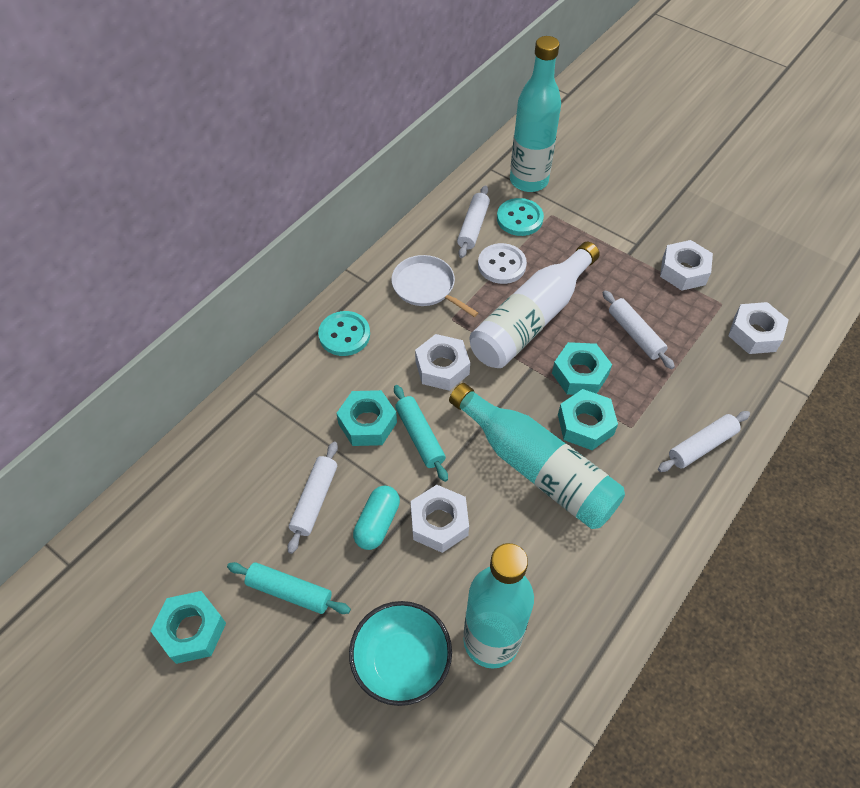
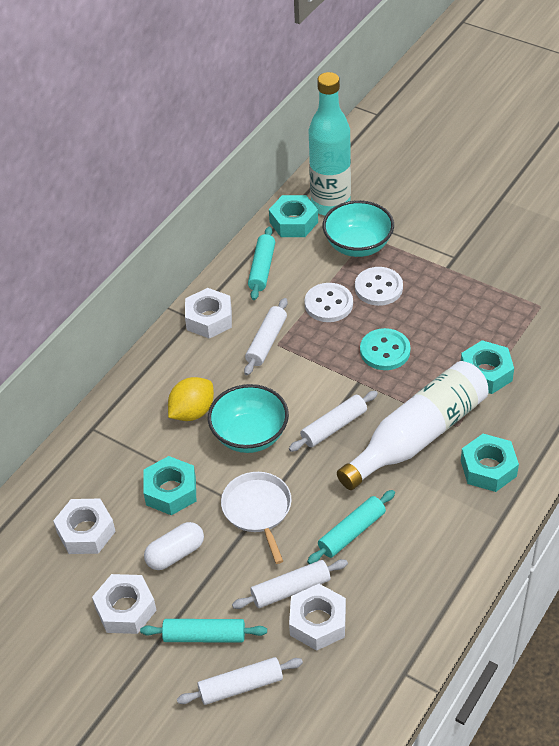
turquoise bottle: 3 -> 1
turquoise bowl: 1 -> 2
turquoise button: 2 -> 1
turquoise capsule: 1 -> 0
turquoise rolling pin: 2 -> 3
white button: 1 -> 2
white capsule: 0 -> 1
yellow lemon: 0 -> 1

